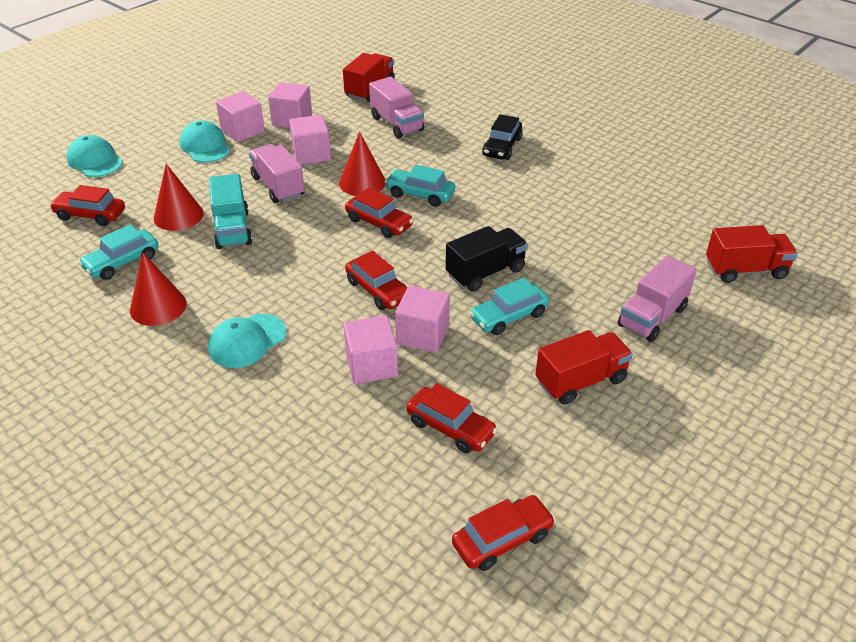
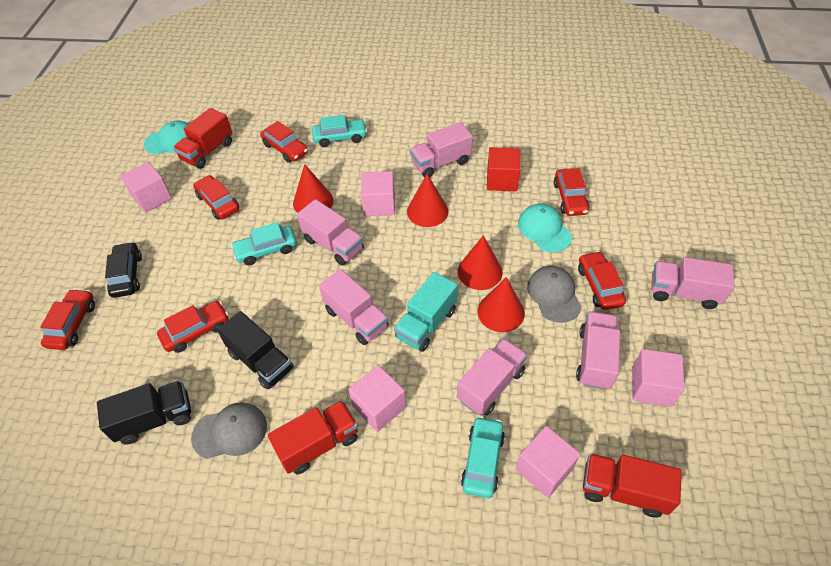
black truck: 1 -> 2
grey cap: 0 -> 2
pink truck: 3 -> 6
red car: 5 -> 6
red cone: 3 -> 4
red cube: 0 -> 1
turquoise cap: 3 -> 2

